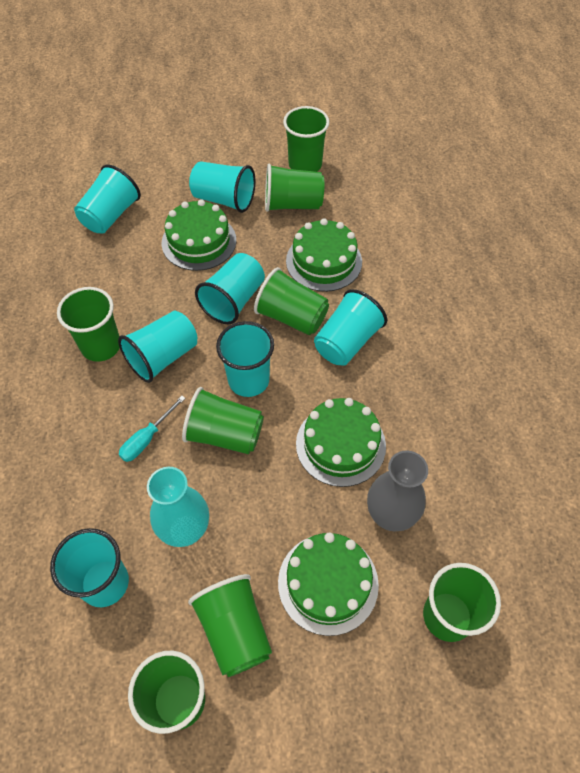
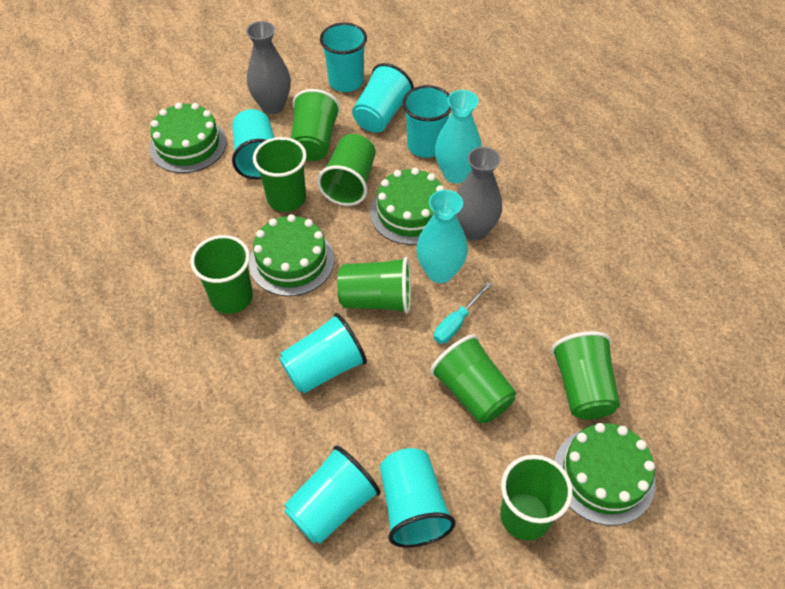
grey vase: 1 -> 2
turquoise vase: 1 -> 2

